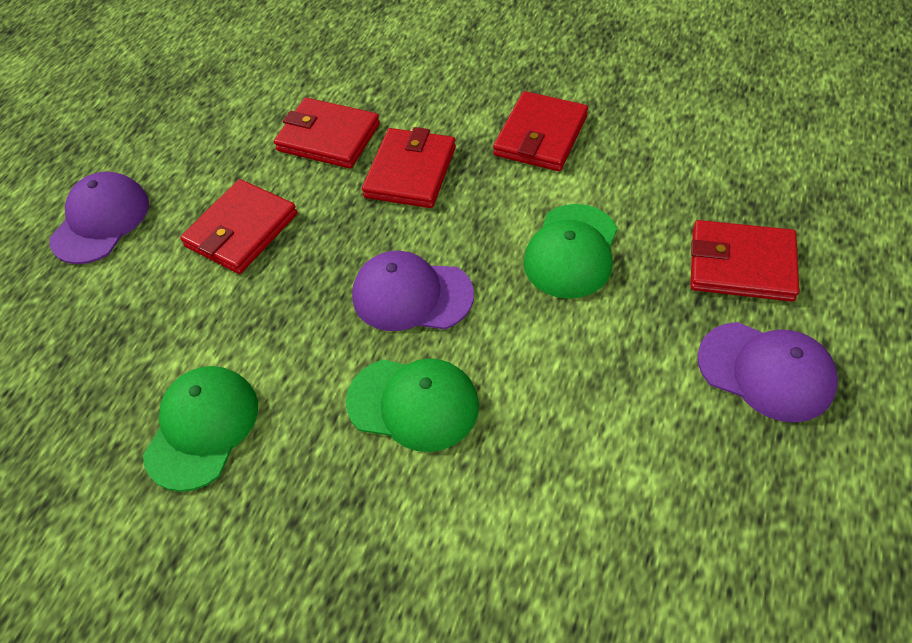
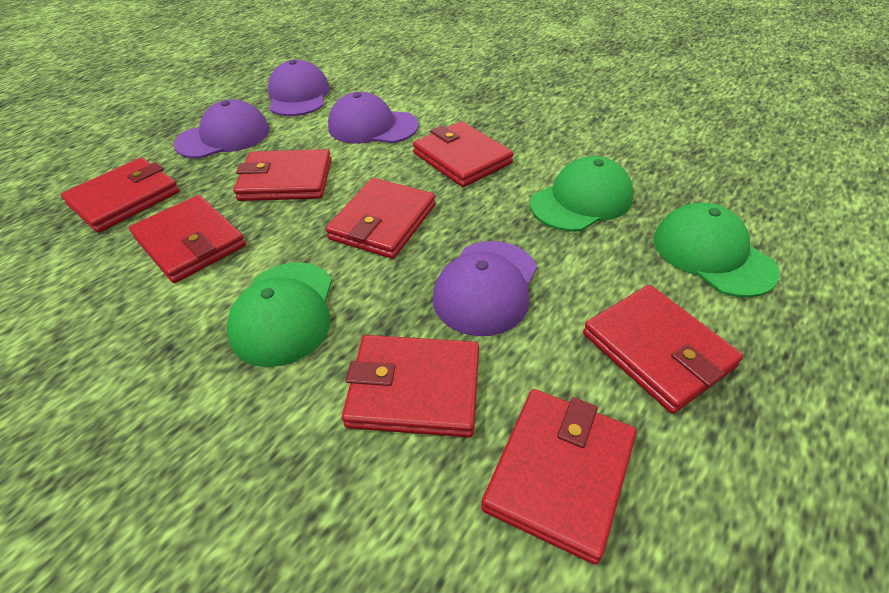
purple cap: 3 -> 4
red wallet: 5 -> 8

